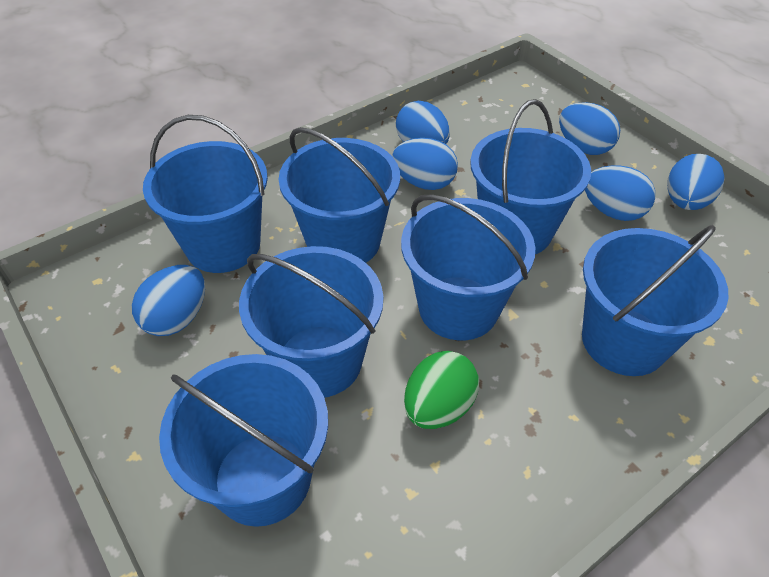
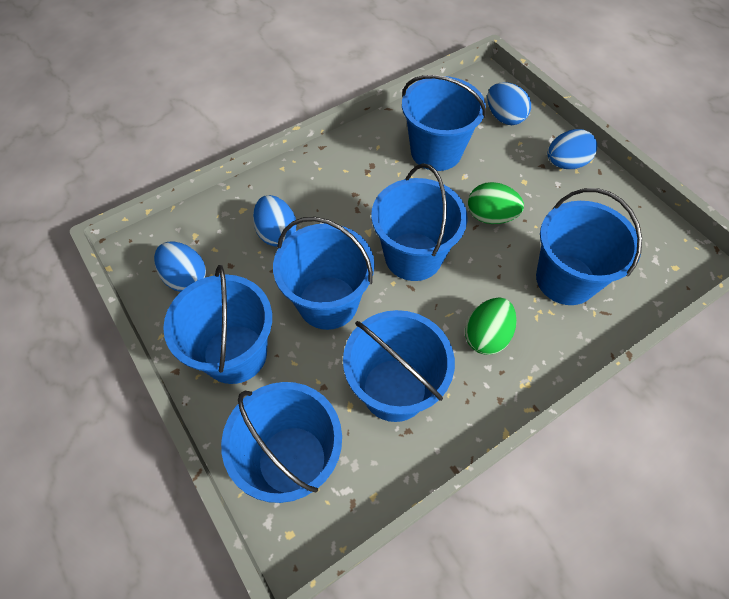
blue egg: 6 -> 4
green egg: 1 -> 2

